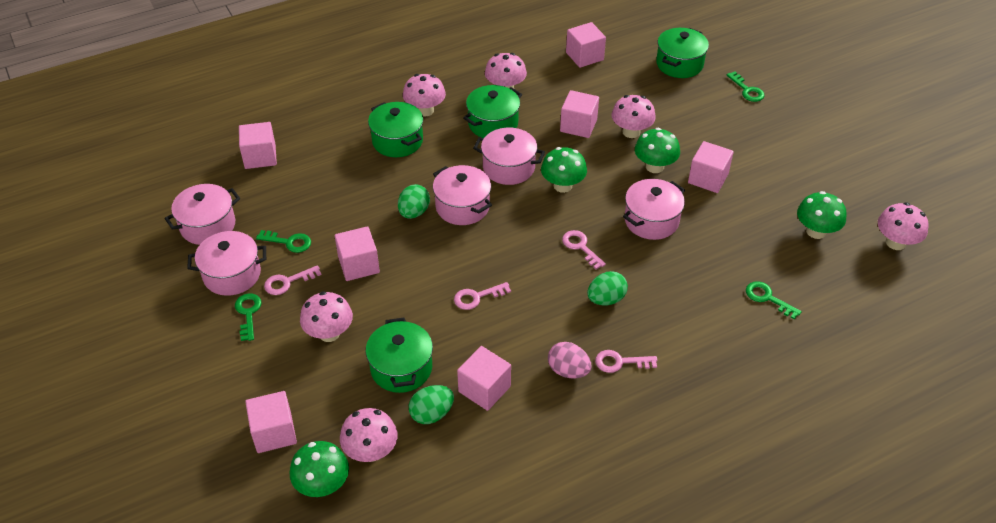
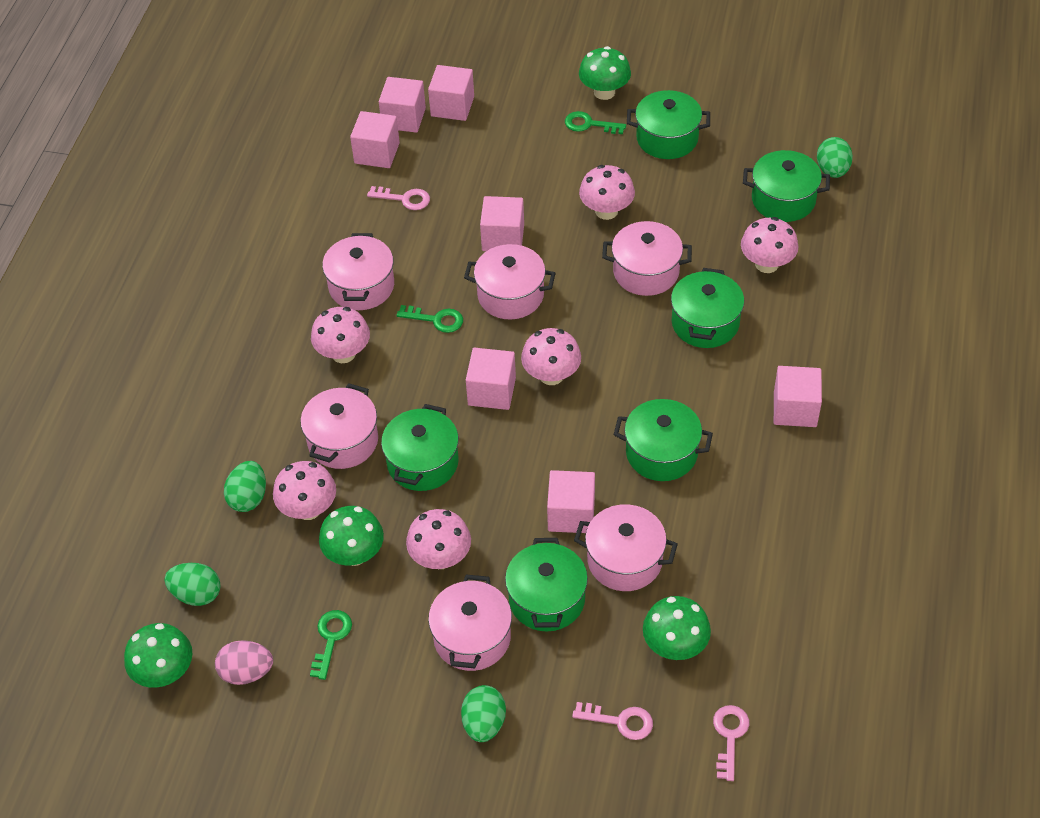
green egg: 3 -> 4
green key: 4 -> 3
green pot: 4 -> 6
pink key: 4 -> 3
pink pot: 5 -> 6

